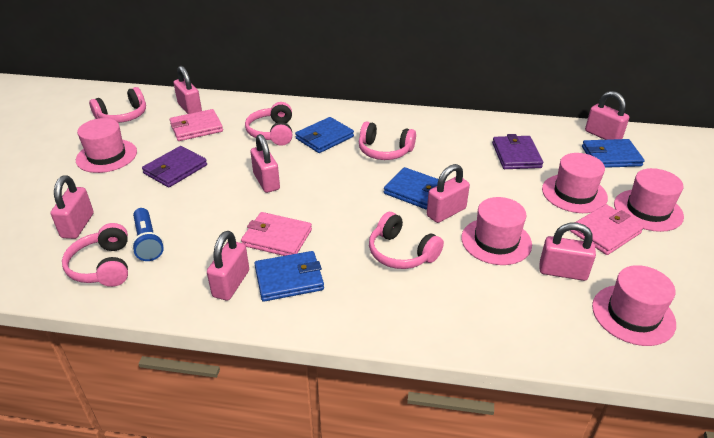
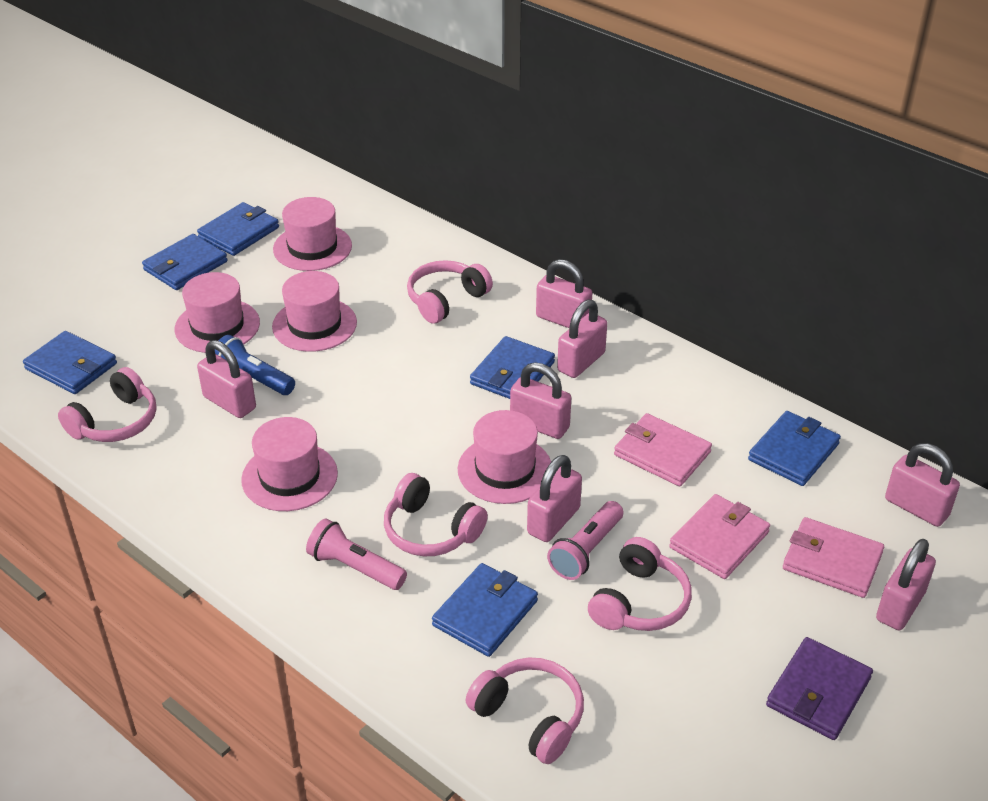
blue wallet: 4 -> 6
pink flashlight: 0 -> 2
purple wallet: 2 -> 1

